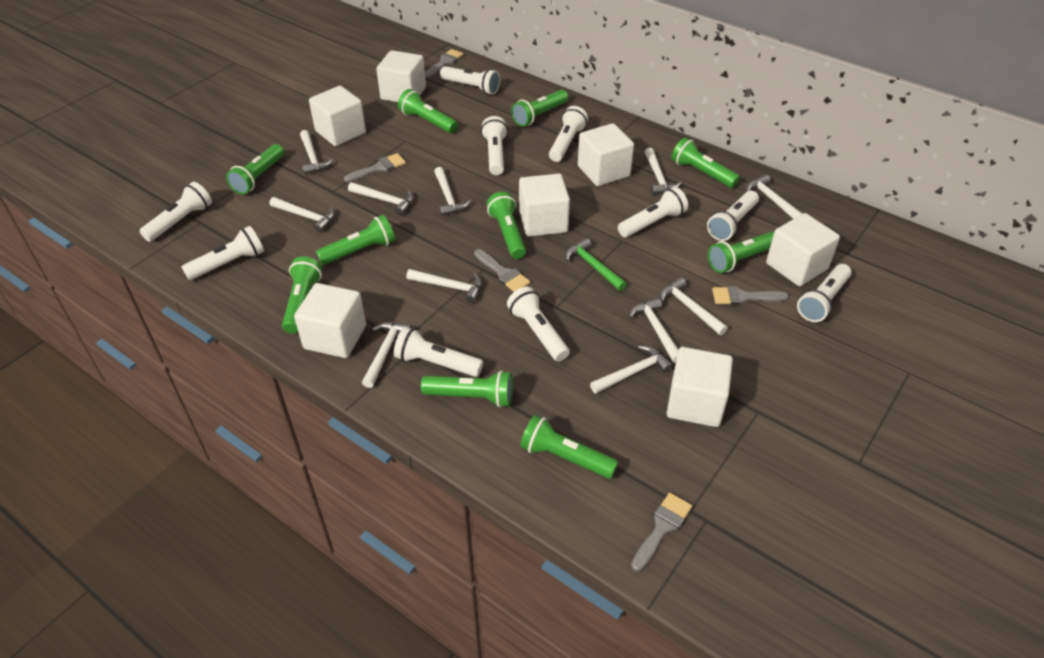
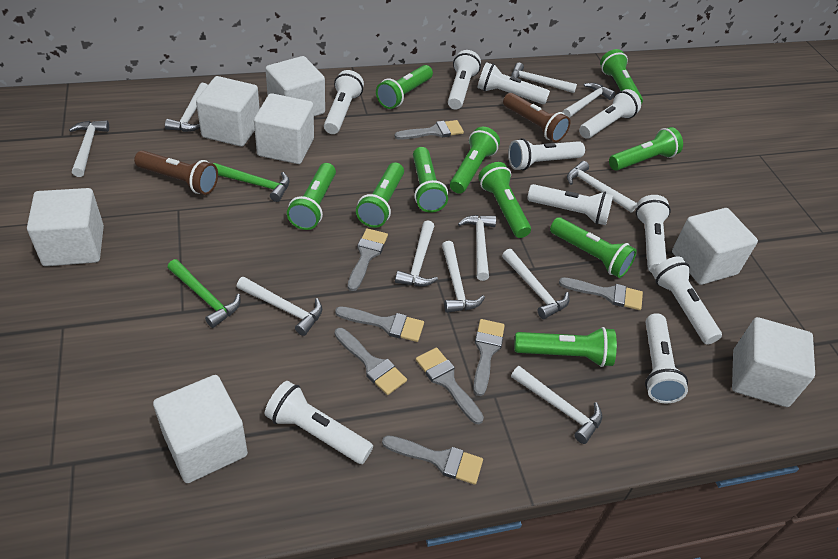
brown flashlight: 0 -> 2
green hammer: 1 -> 2
grey brush: 5 -> 8

